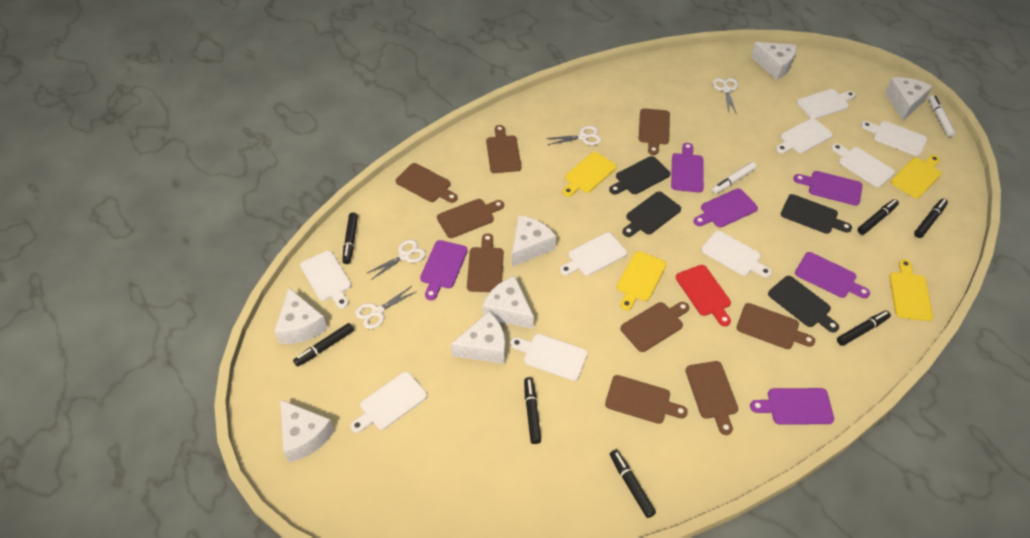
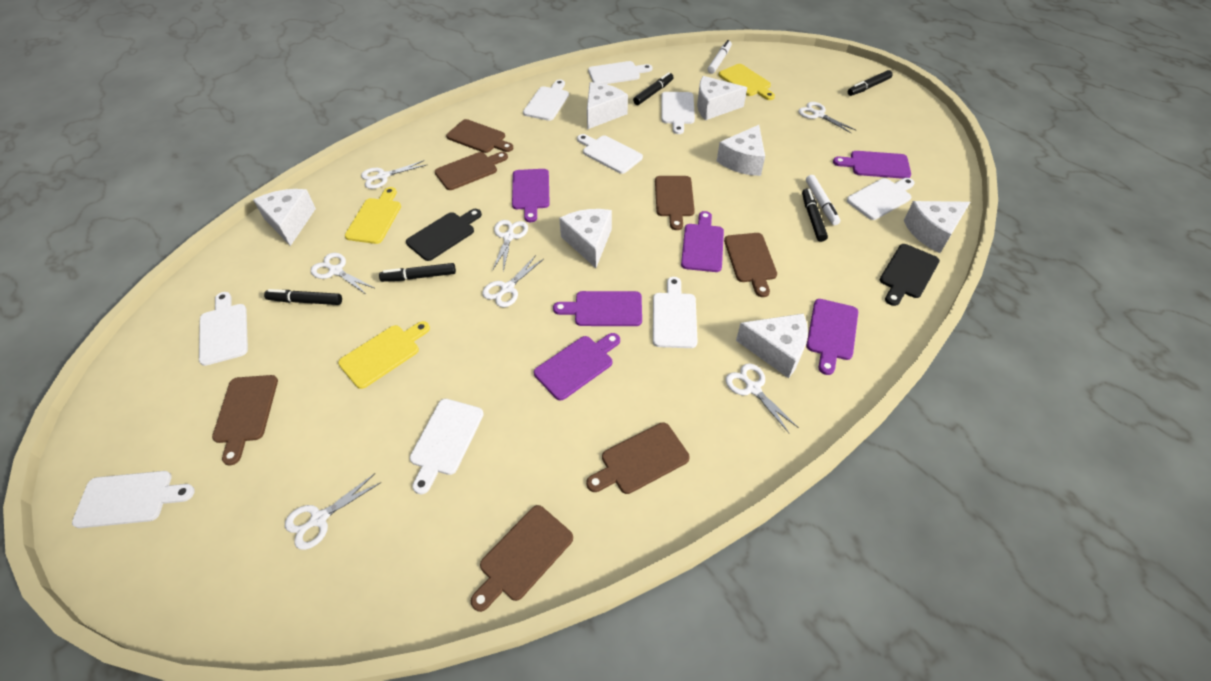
black cutting board: 4 -> 2
black marker: 7 -> 5
brown cutting board: 9 -> 7
red cutting board: 1 -> 0
white scissors: 4 -> 7
yellow cutting board: 4 -> 3

